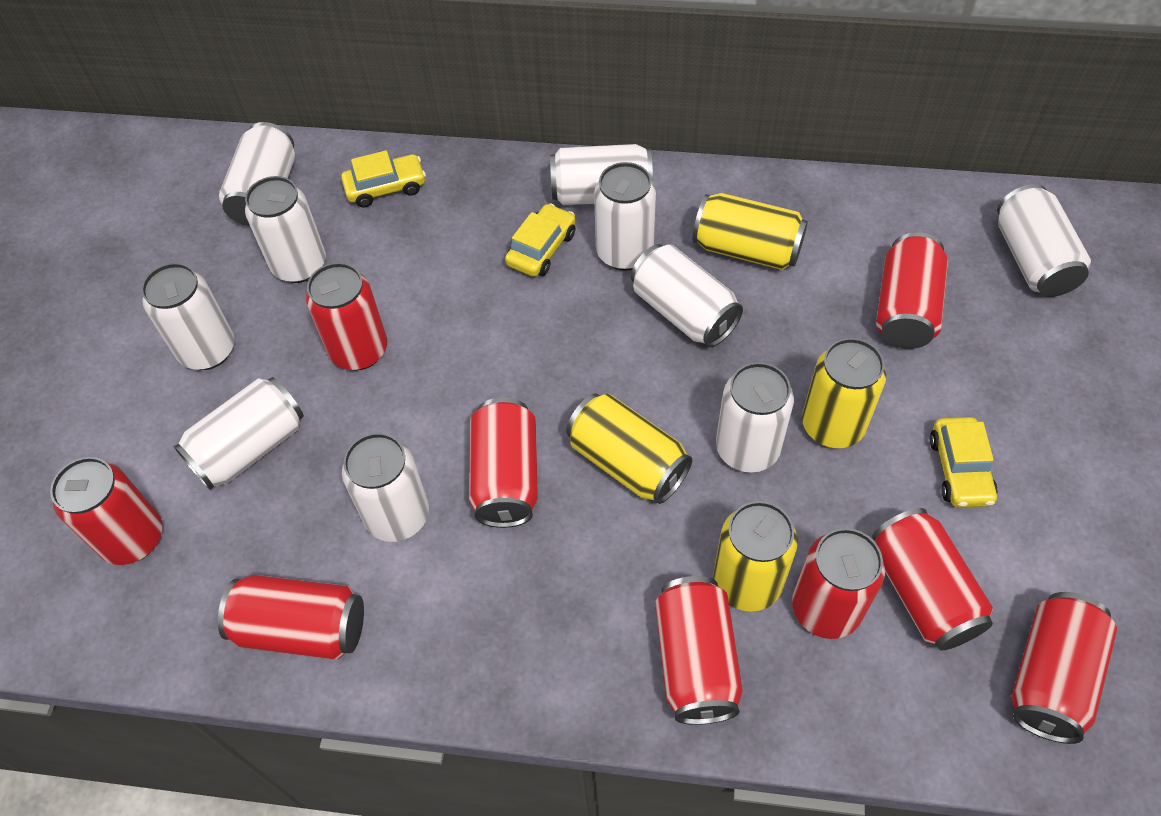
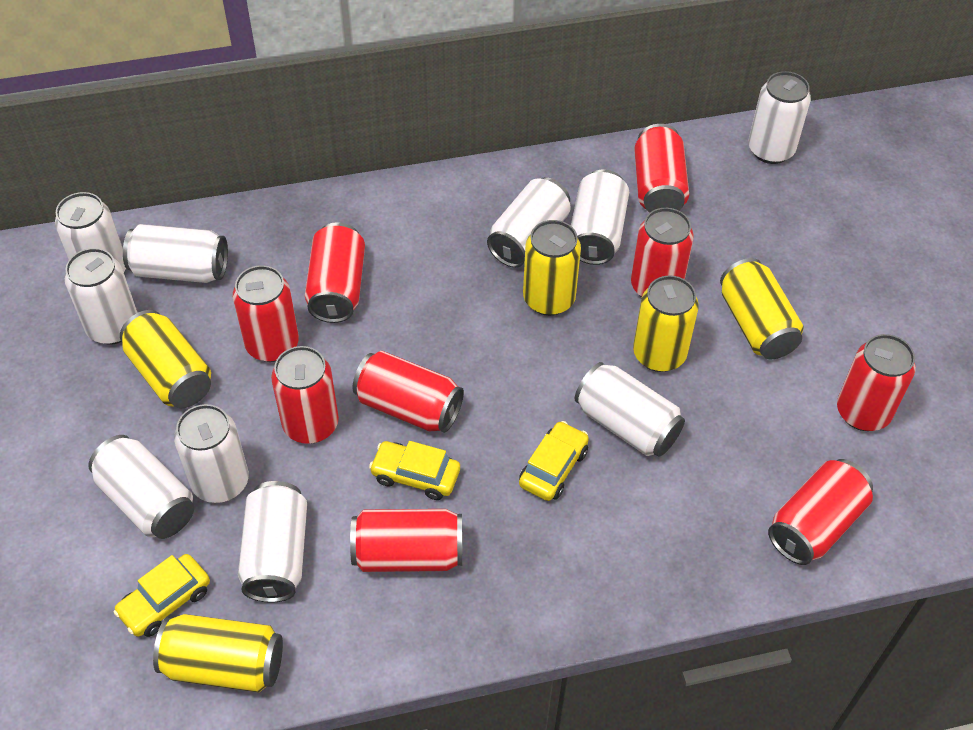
yellow can: 4 -> 5

